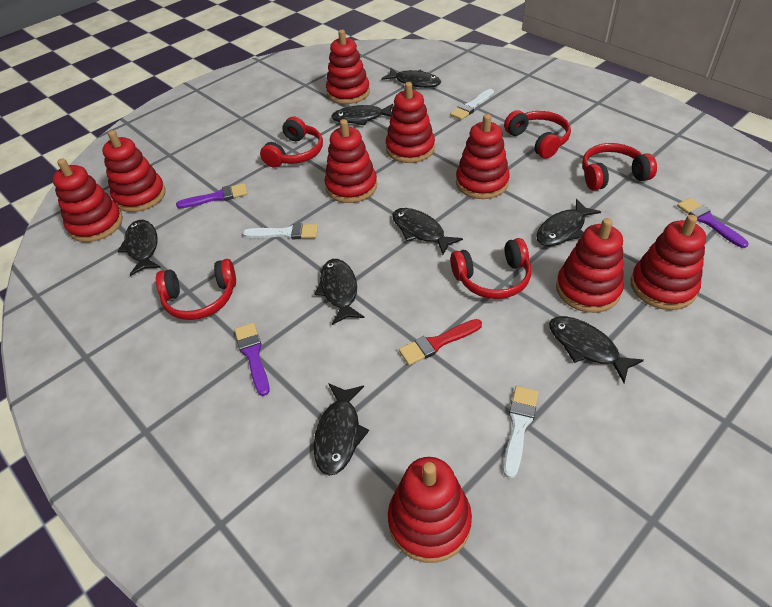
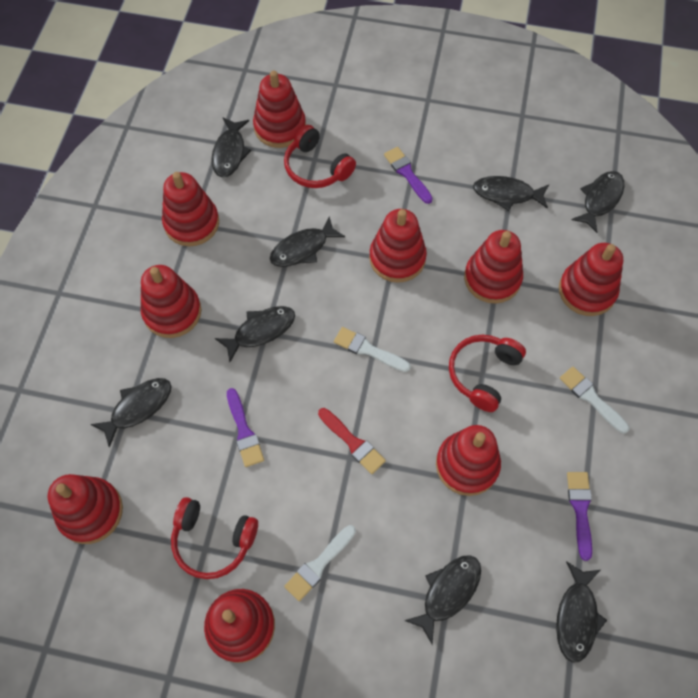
red headphones: 5 -> 3

